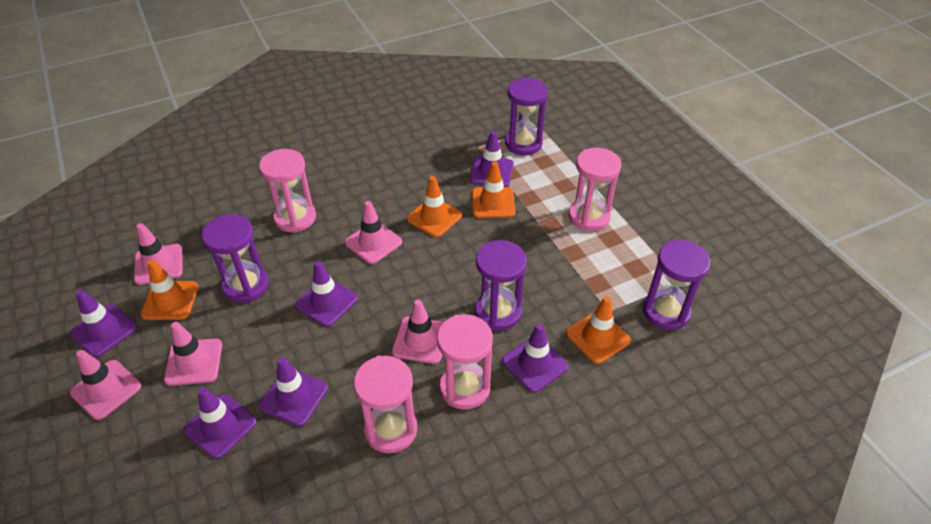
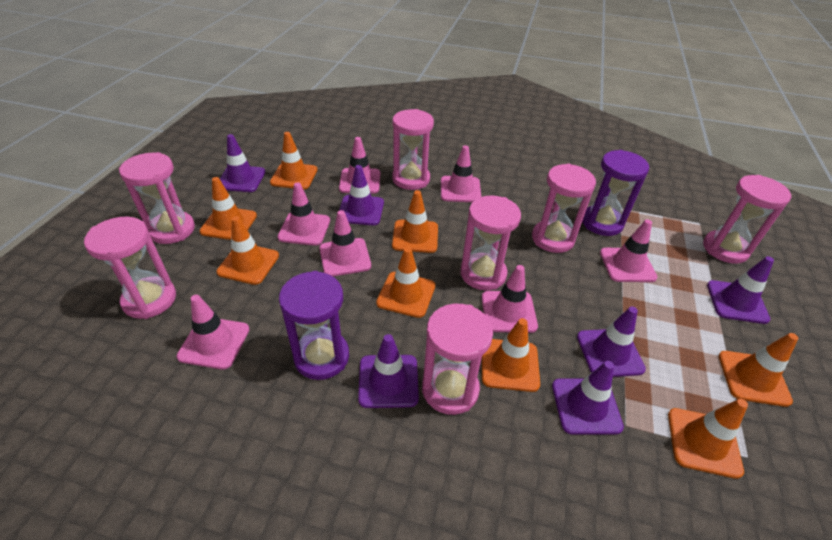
orange traffic cone: 4 -> 8
pink hourglass: 4 -> 7
pink traffic cone: 5 -> 7
purple hourglass: 4 -> 2

